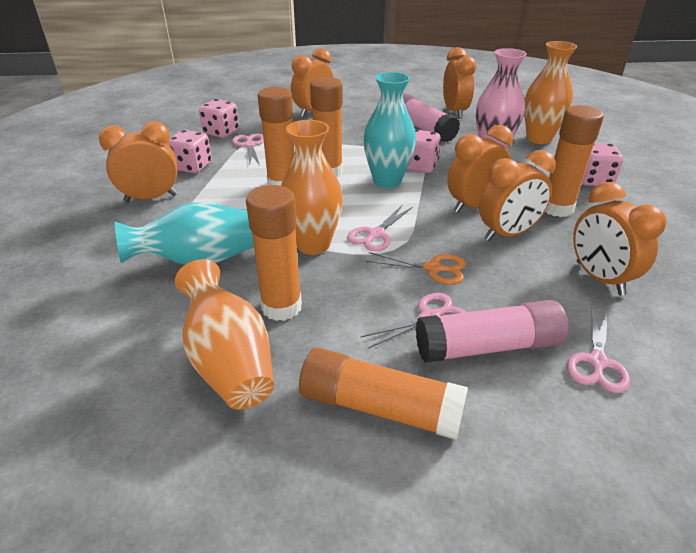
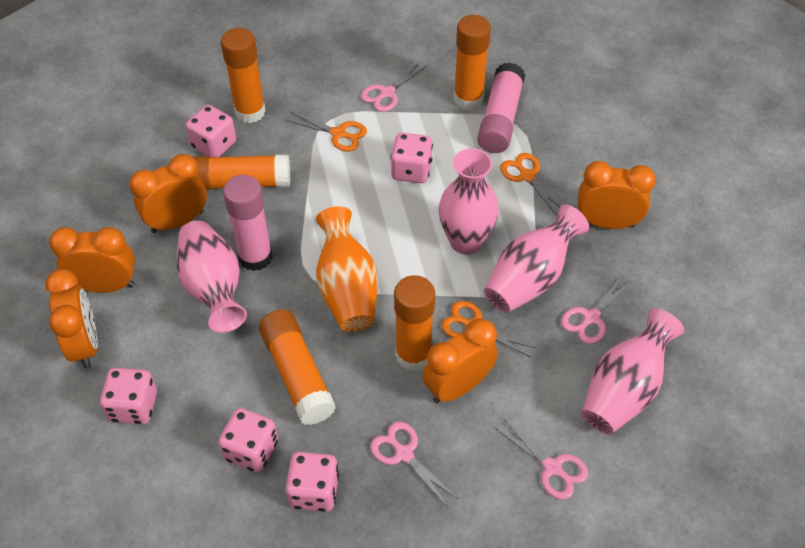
orange clock: 6 -> 5
orange scissors: 1 -> 3
orange vase: 3 -> 1
pink dice: 4 -> 5
pink vase: 1 -> 4
turquoise vase: 2 -> 0

